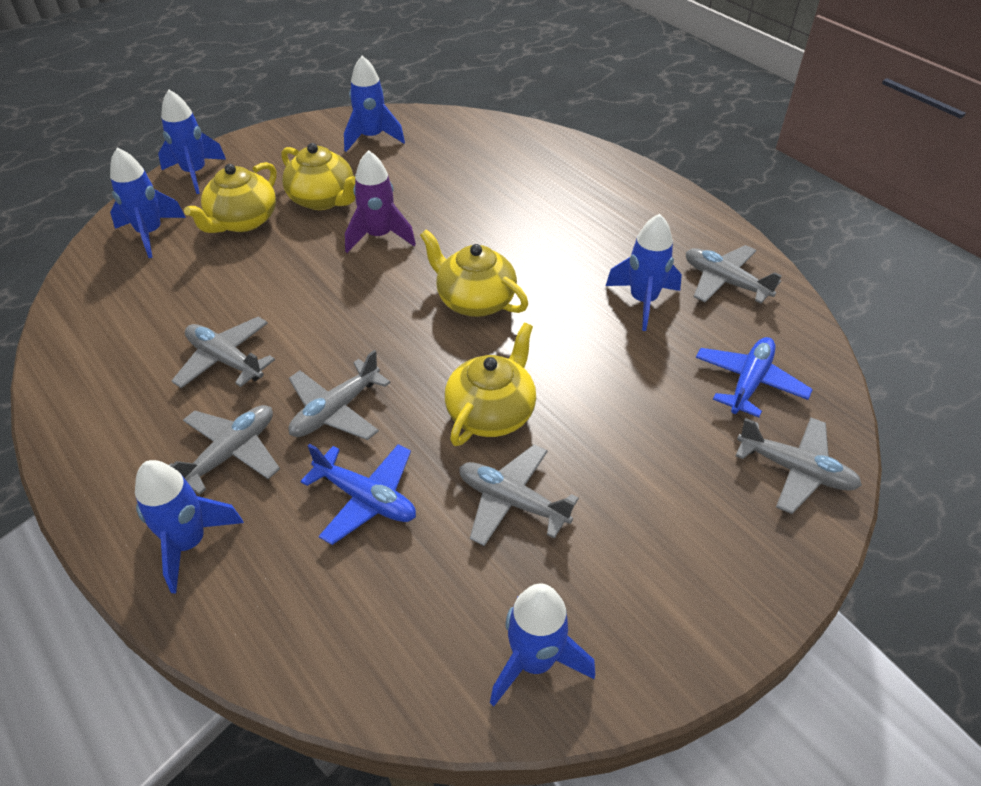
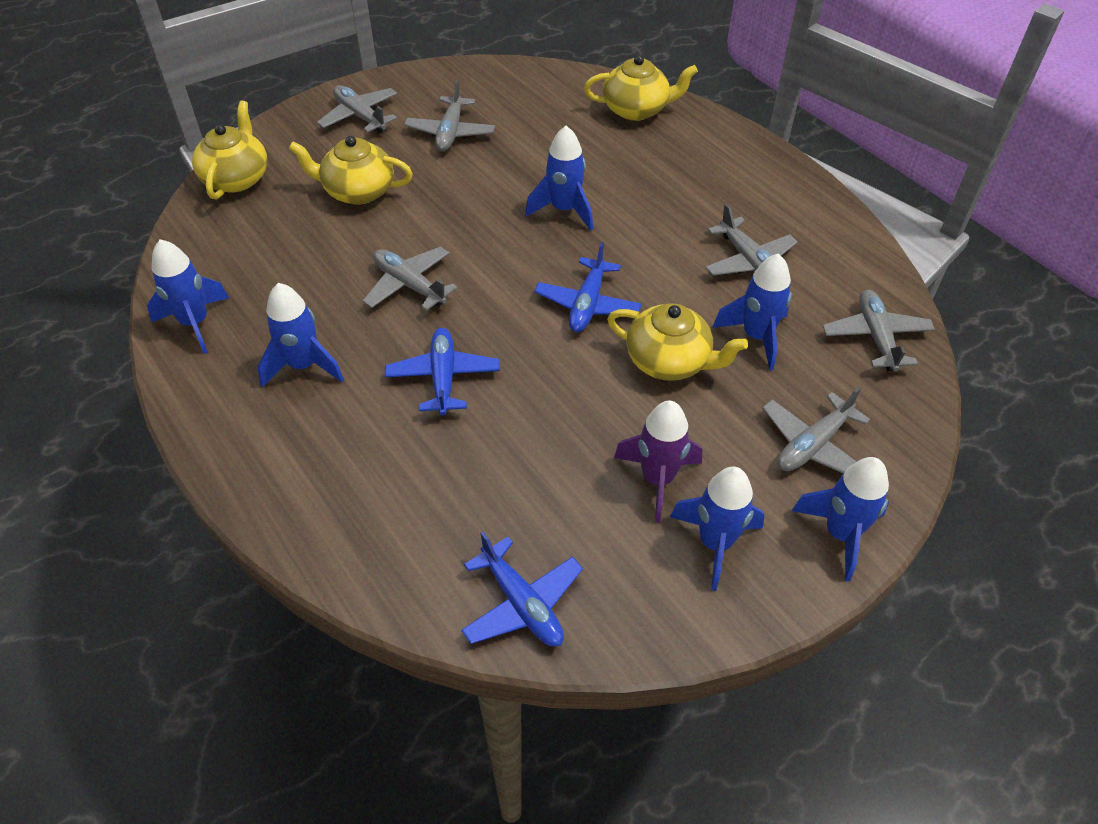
blue plane: 2 -> 3

